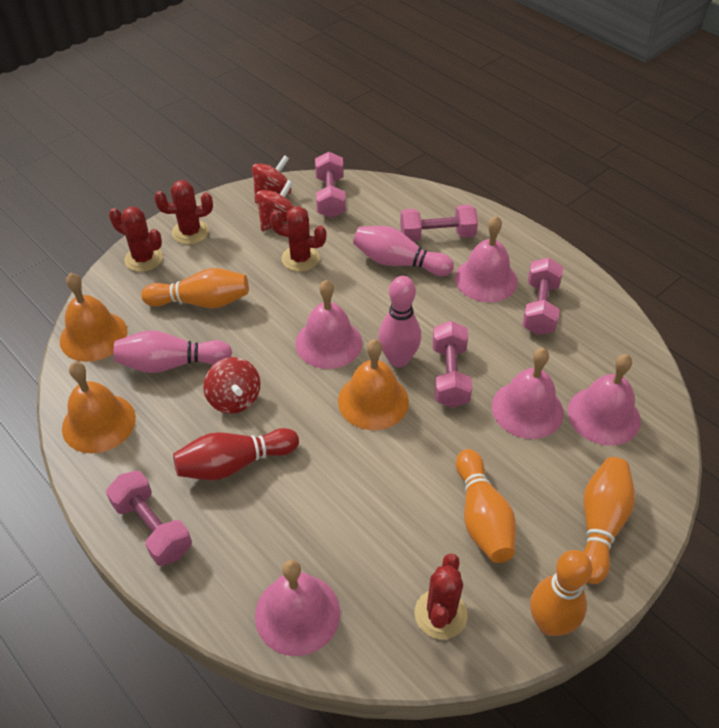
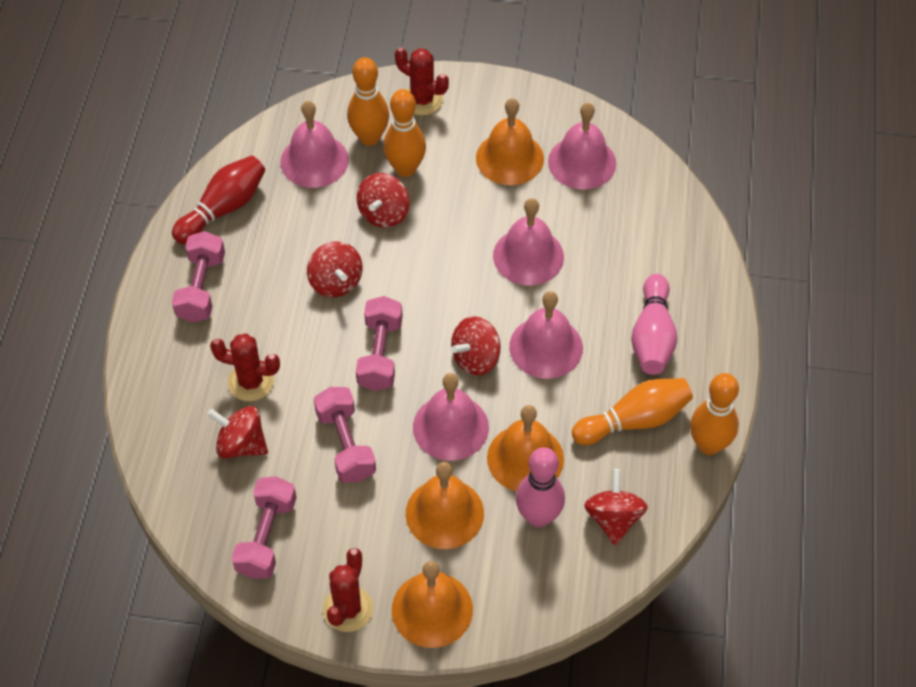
orange bell: 3 -> 4
pink bowling pin: 3 -> 2
pink dumbbell: 5 -> 4
red cactus: 4 -> 3
red spinning top: 3 -> 5

